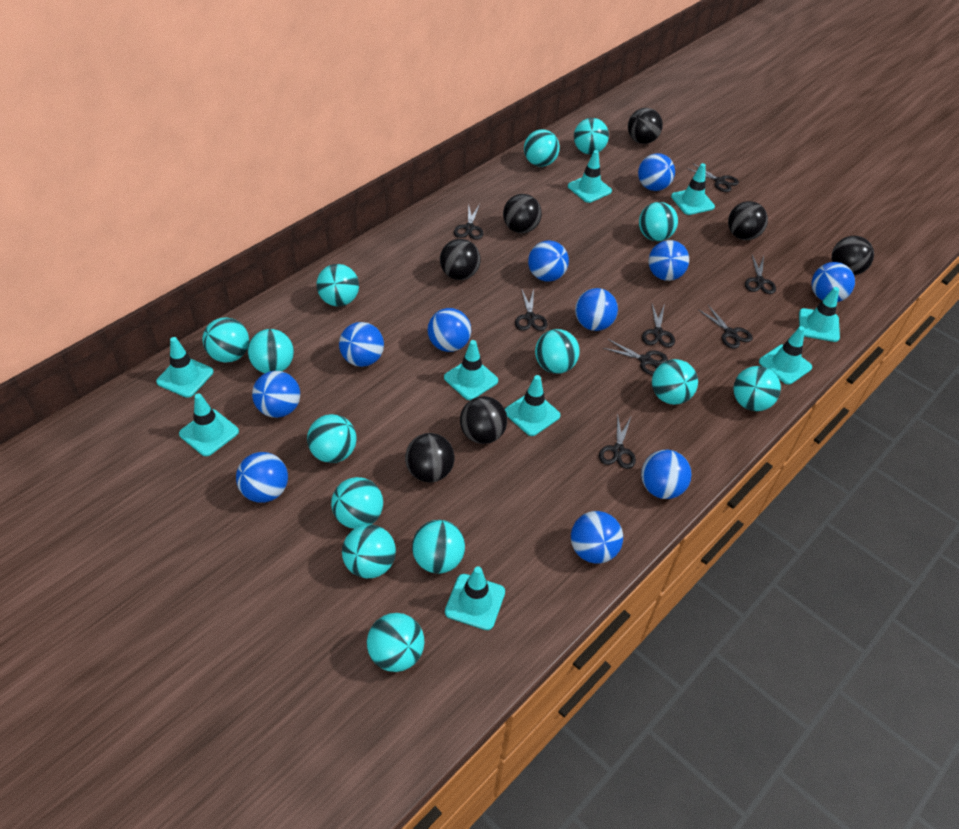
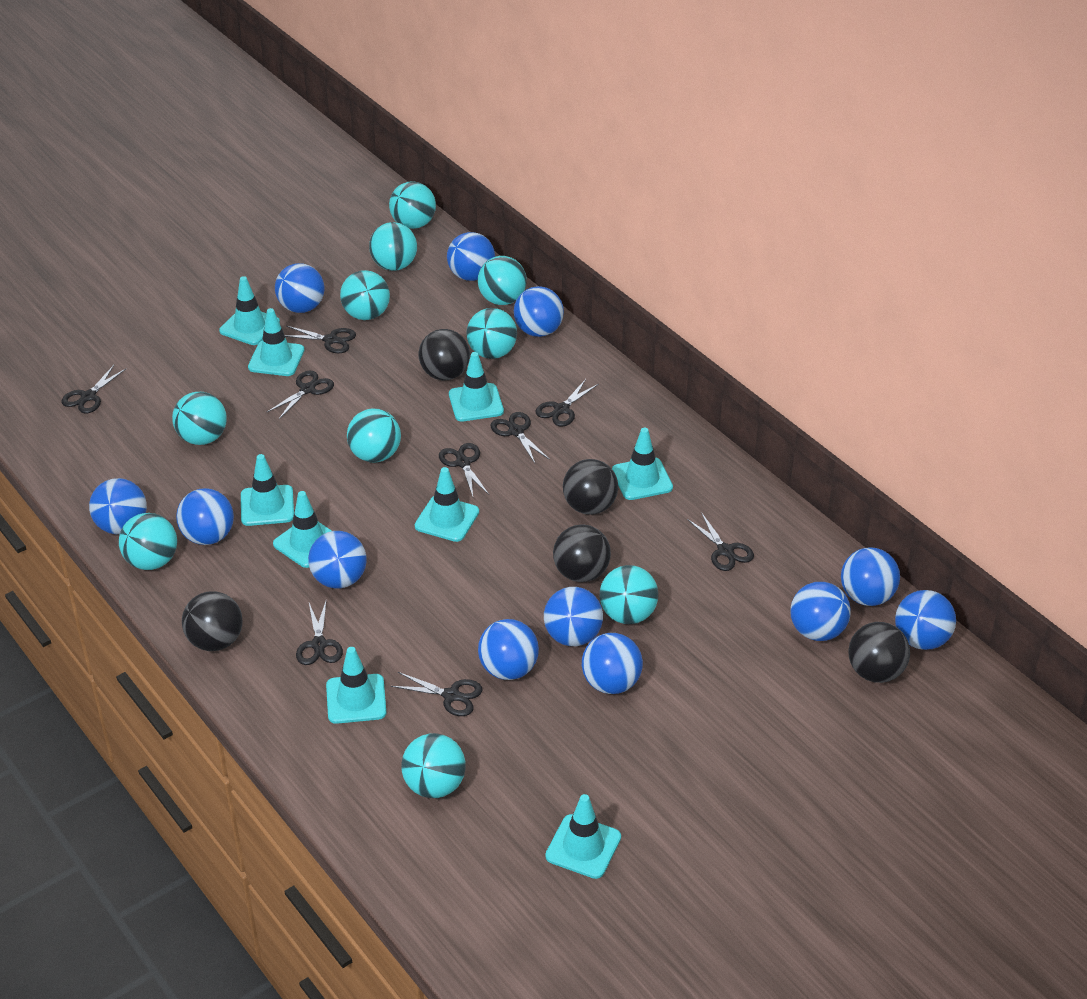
black ball: 7 -> 5
black scissors: 8 -> 9
blue ball: 11 -> 12
turquoise ball: 14 -> 10

